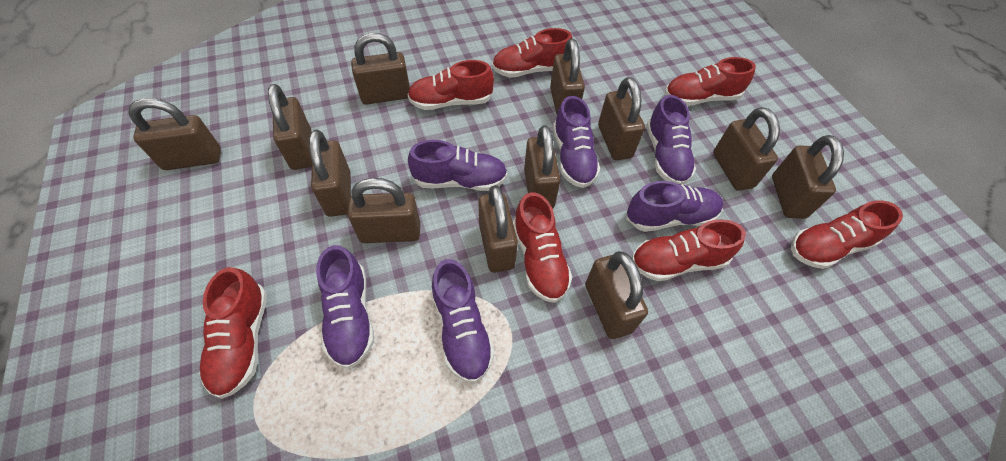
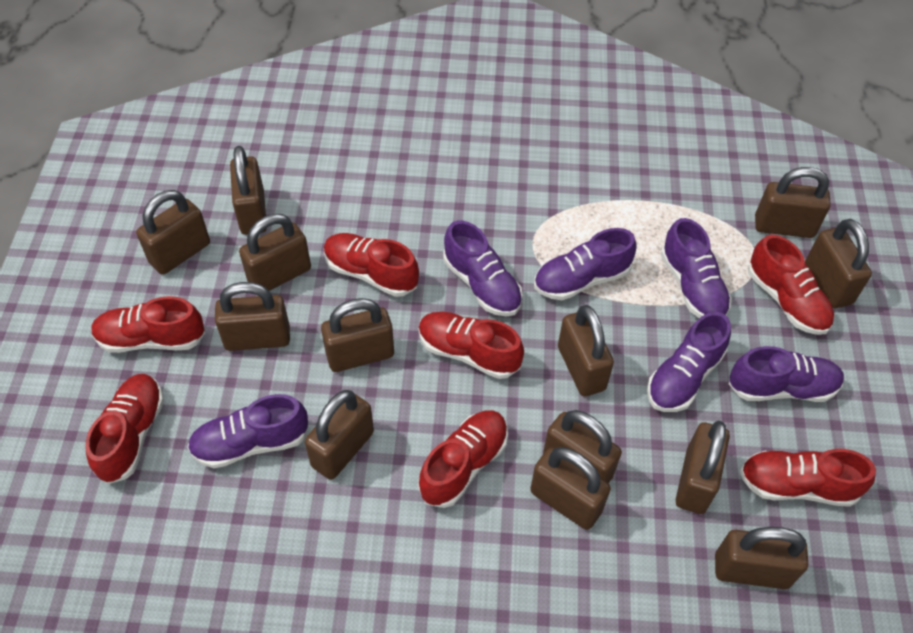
brown padlock: 12 -> 13

